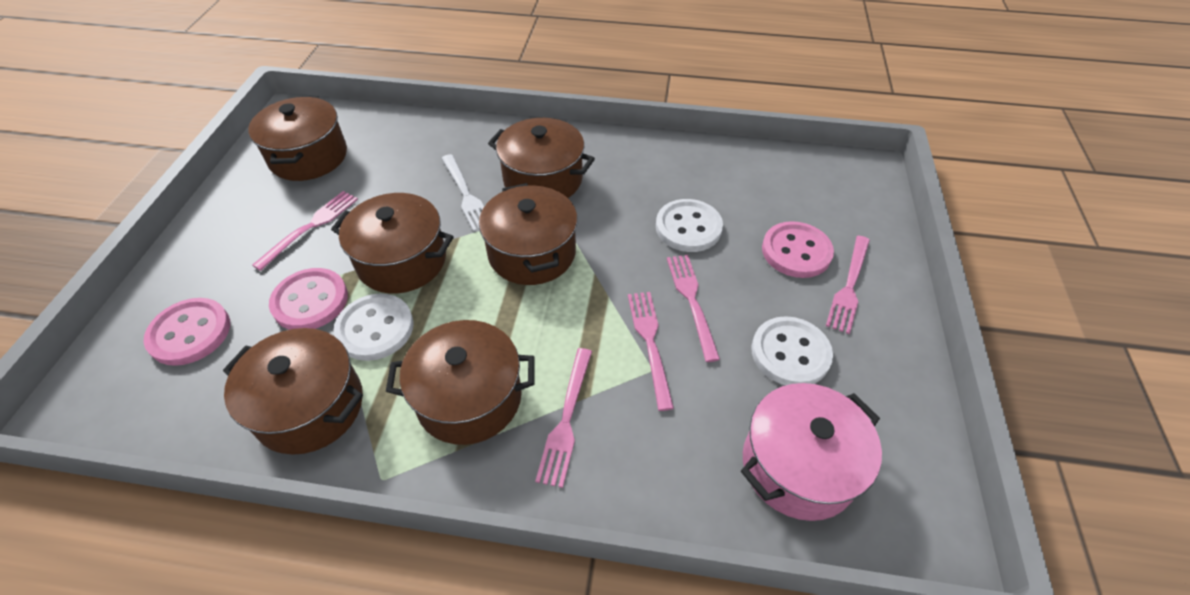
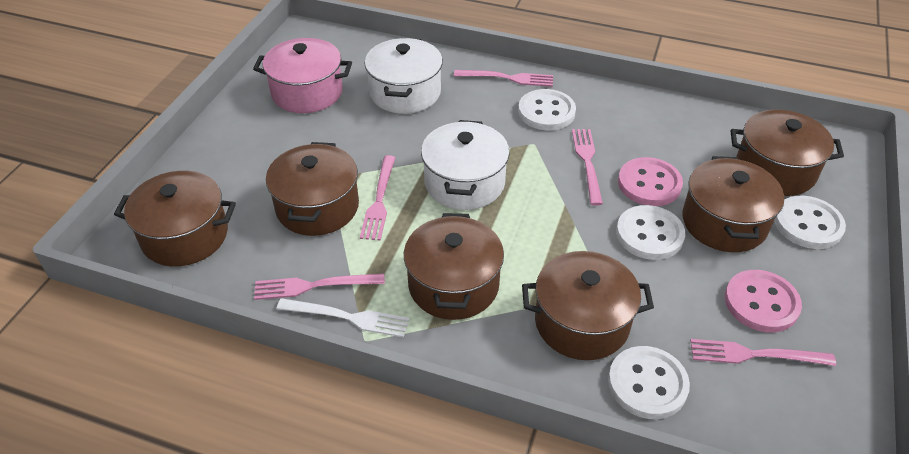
pink button: 3 -> 2
white button: 3 -> 4
white pot: 0 -> 2

